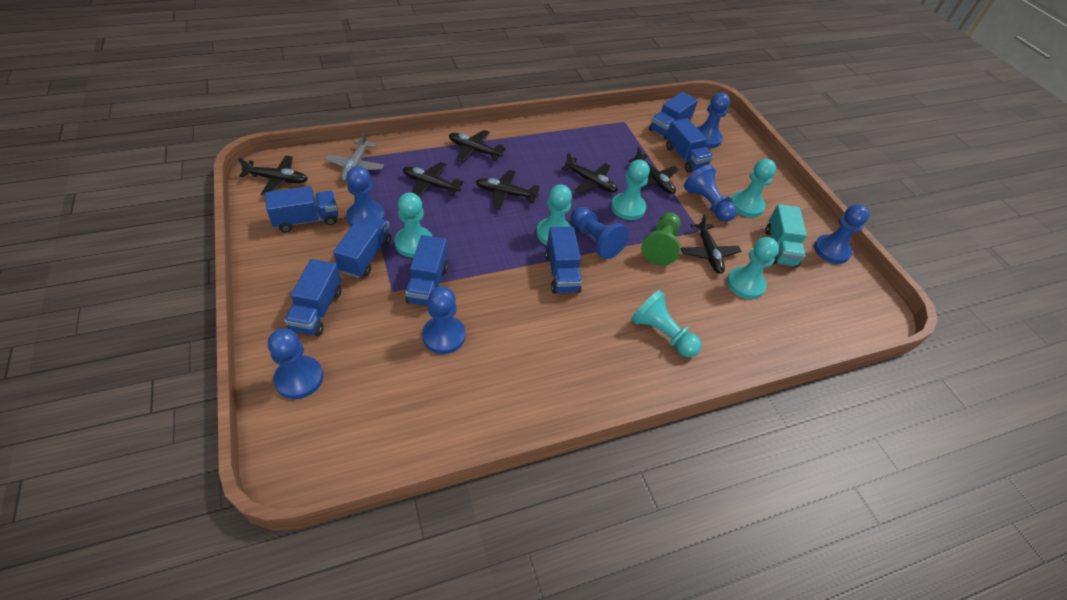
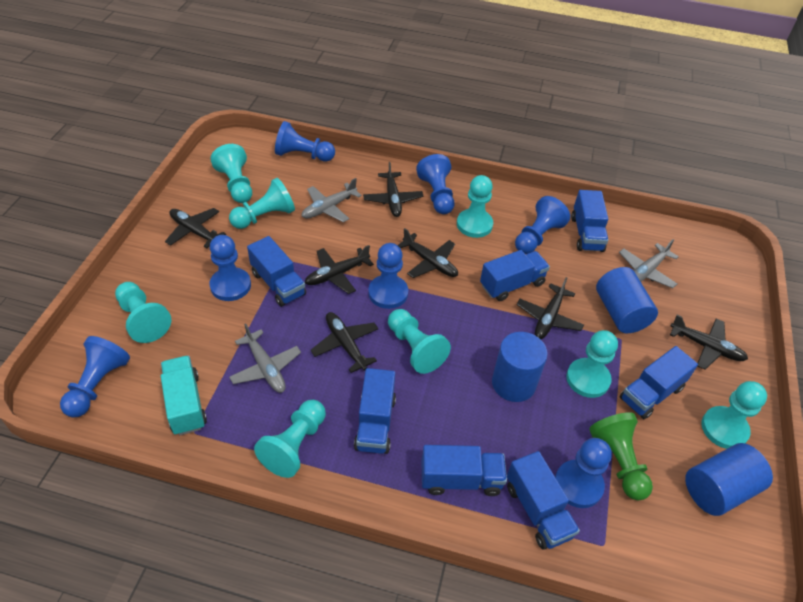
blue cylinder: 0 -> 3
grey plane: 1 -> 3
turquoise pawn: 6 -> 8

